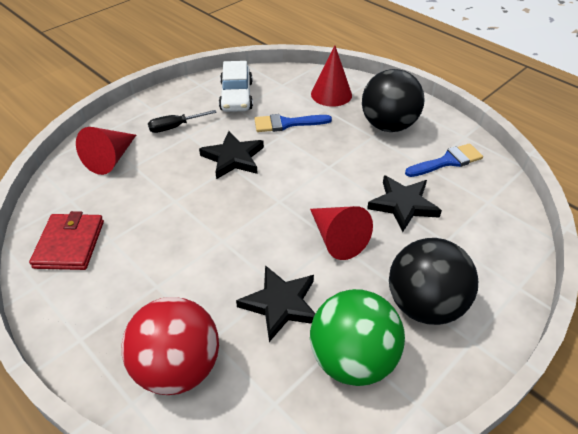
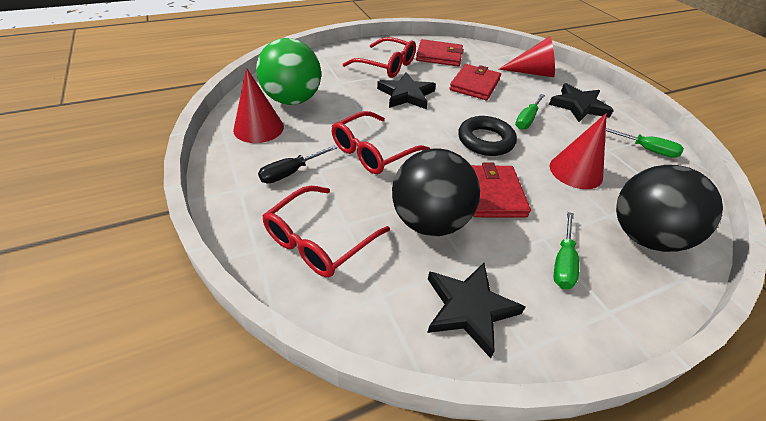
black ring: 0 -> 1
blue brush: 2 -> 0
green screwdriver: 0 -> 3
red ball: 1 -> 0
red glasses: 0 -> 3
red wallet: 1 -> 3
white car: 1 -> 0

